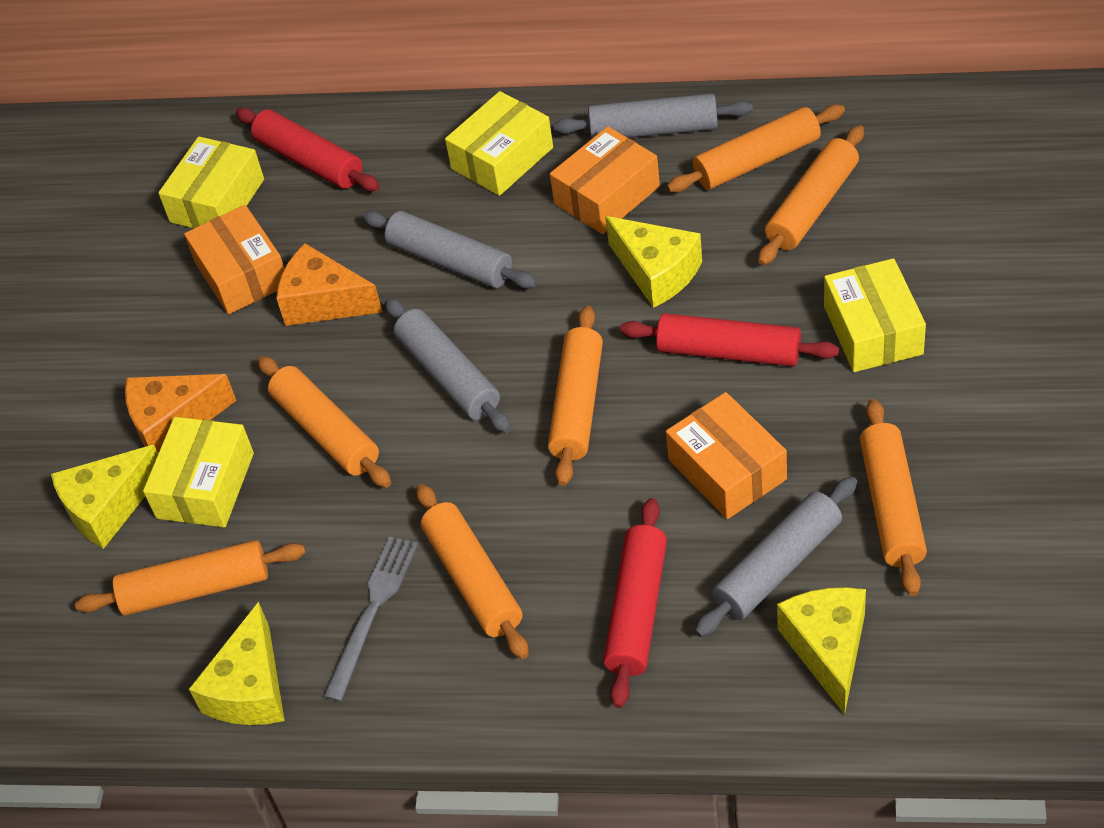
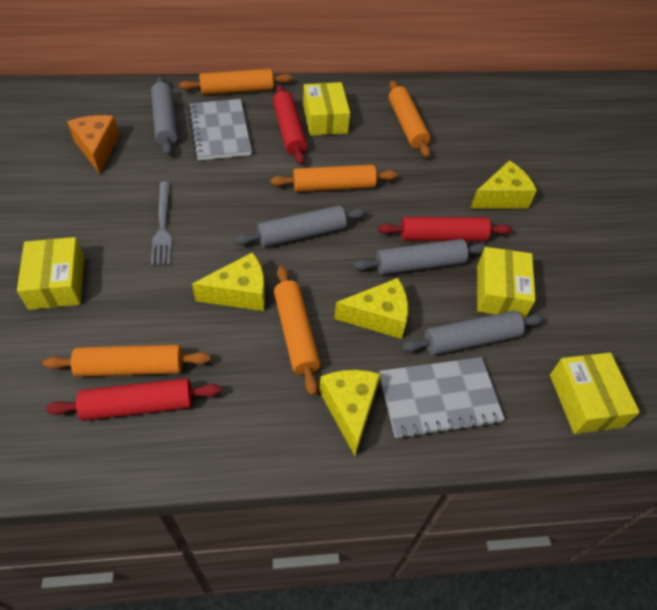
grey notebook: 0 -> 2
orange box: 3 -> 0
orange cheese: 2 -> 1
orange rolling pin: 7 -> 5

